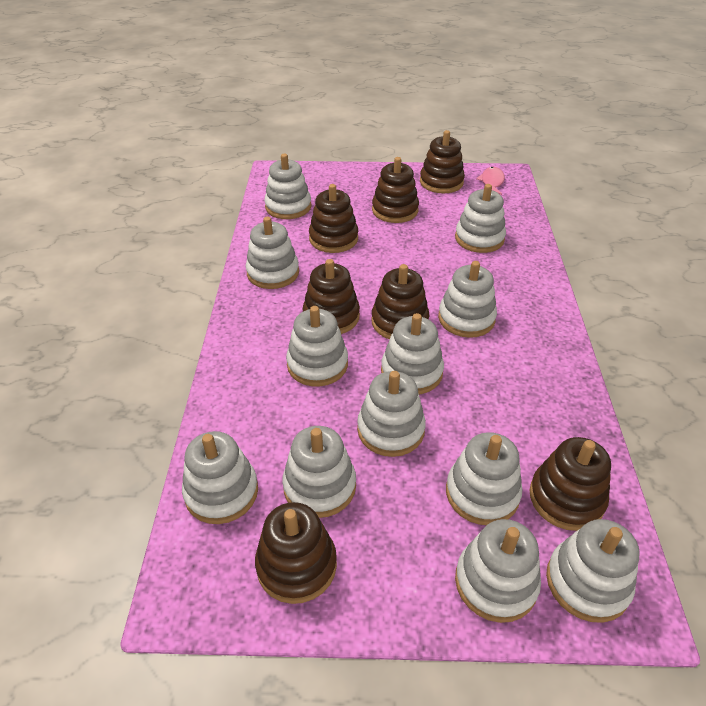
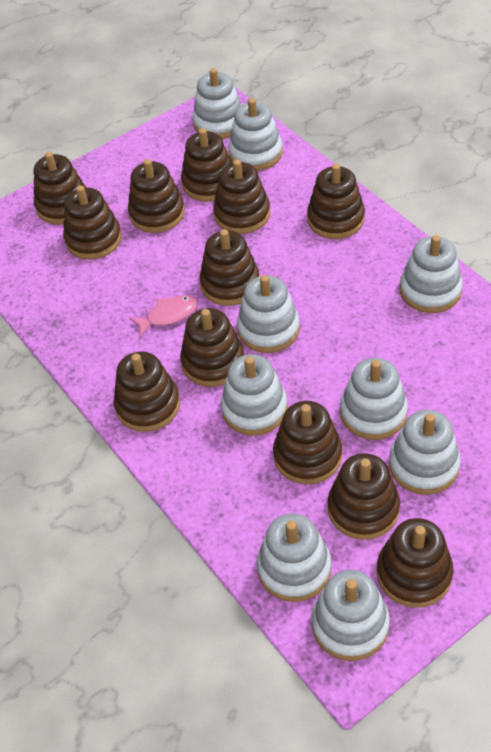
brown stacking toy: 7 -> 12
white stacking toy: 12 -> 9

